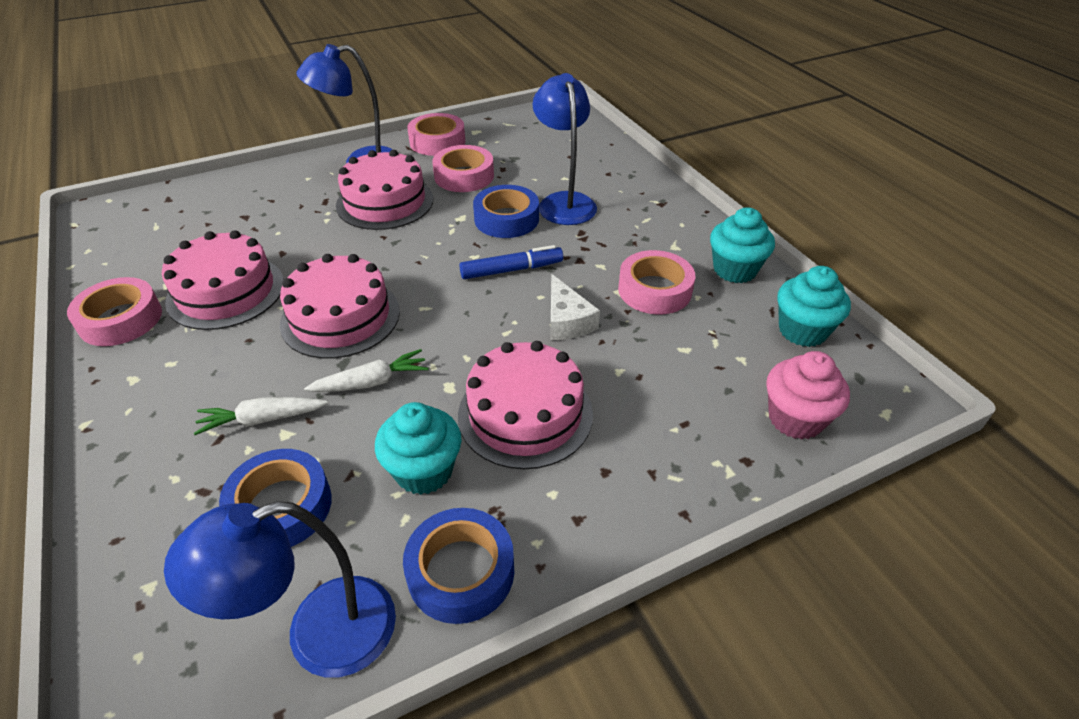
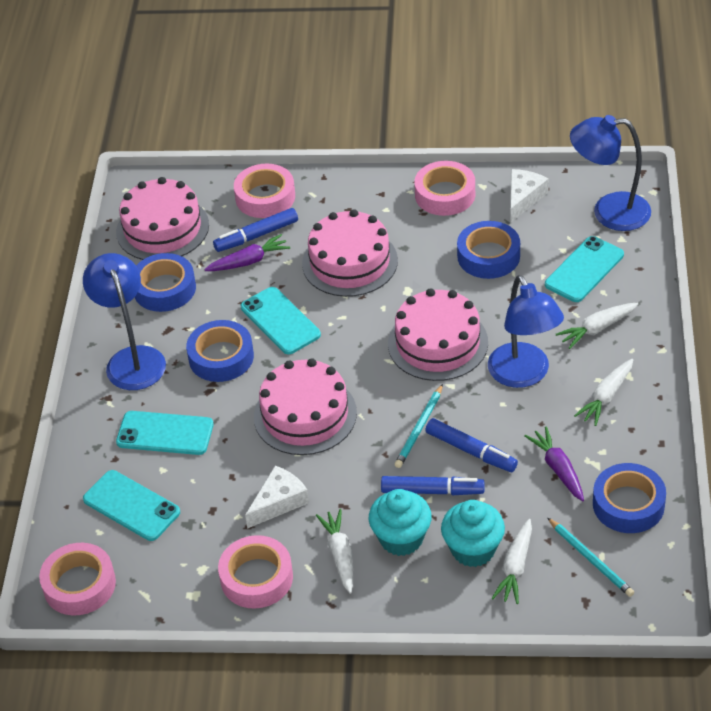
blue marker: 1 -> 3
blue tape: 3 -> 4
pink cupcake: 1 -> 0
purple carrot: 0 -> 2
turquoise cupcake: 3 -> 2
turquoise pencil: 0 -> 2
turquoise phone: 0 -> 4
white carrot: 2 -> 4
white cheese: 1 -> 2

